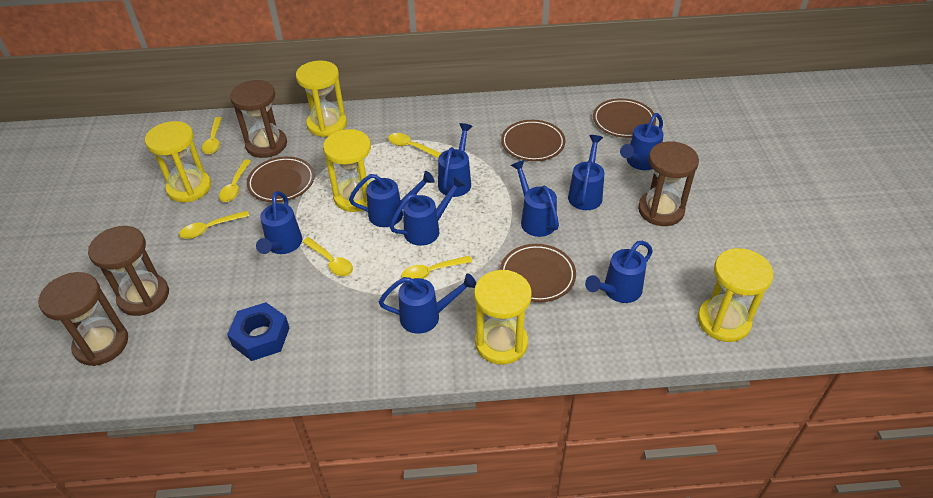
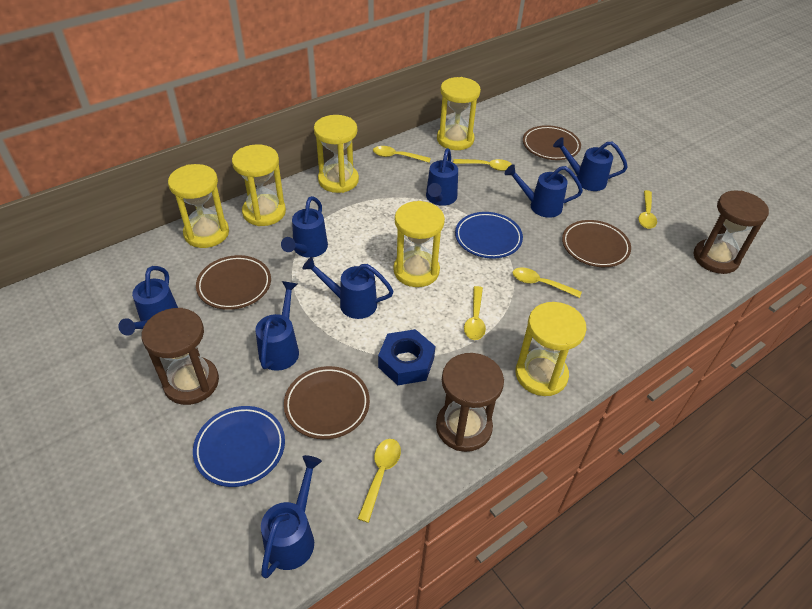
blue plate: 0 -> 2
blue watering can: 9 -> 8
brown hourglass: 4 -> 3
yellow hourglass: 5 -> 6

